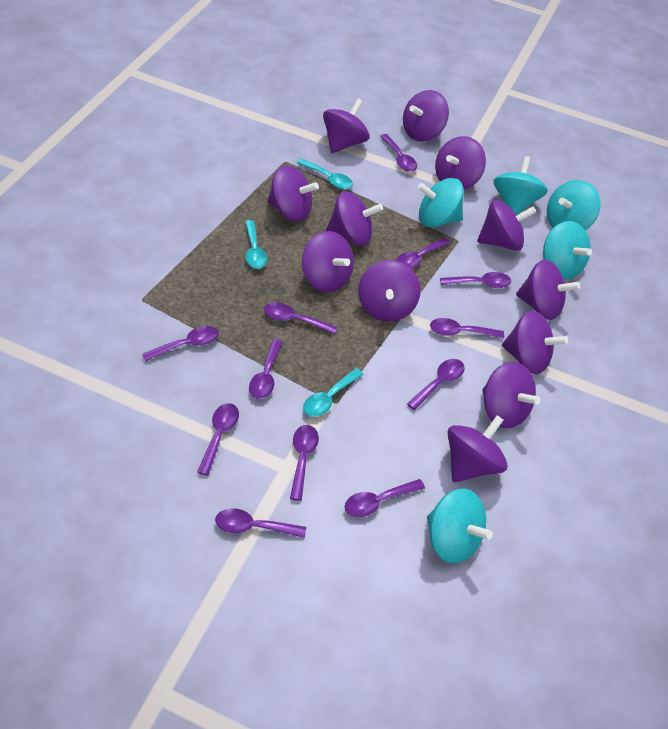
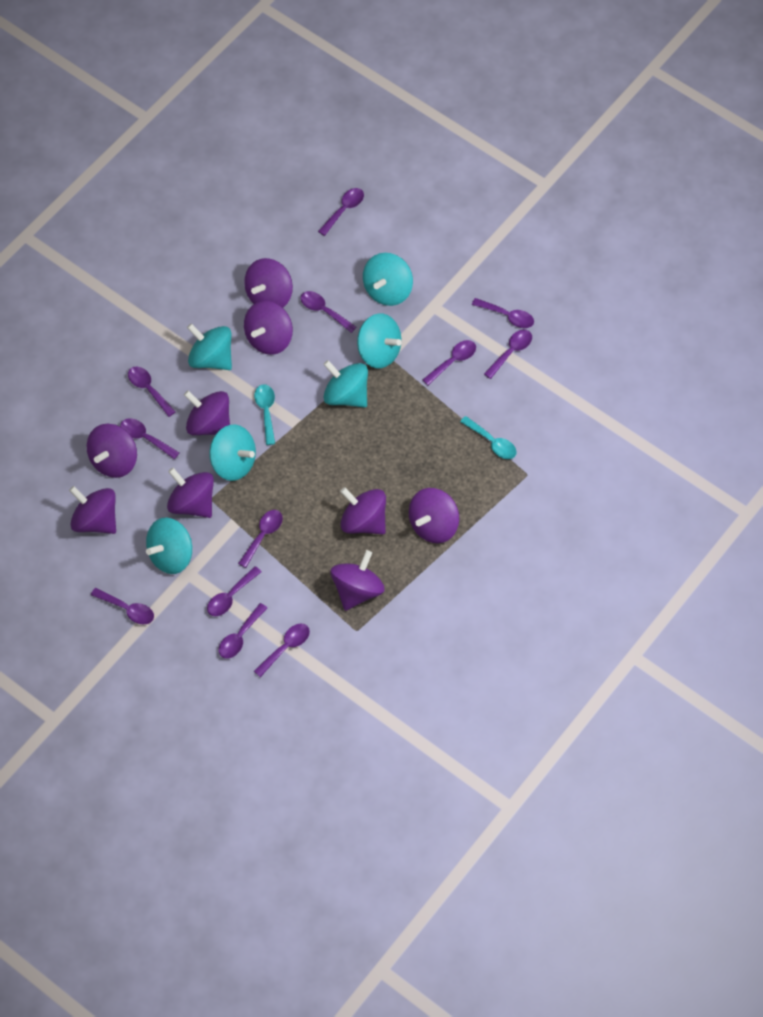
purple spinning top: 12 -> 9
turquoise spinning top: 5 -> 6
turquoise spoon: 3 -> 2

